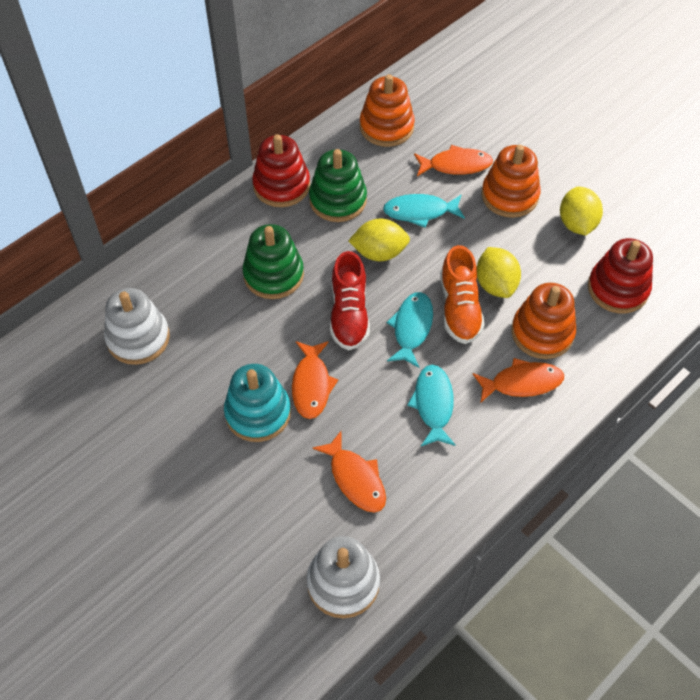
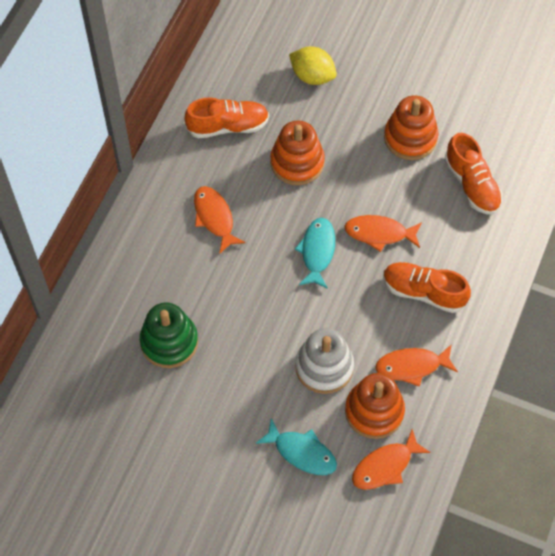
green stacking toy: 2 -> 1
orange shoe: 1 -> 3
red shoe: 1 -> 0
red stacking toy: 2 -> 0
turquoise fish: 3 -> 2
turquoise stacking toy: 1 -> 0
white stacking toy: 2 -> 1
yellow lemon: 3 -> 1

